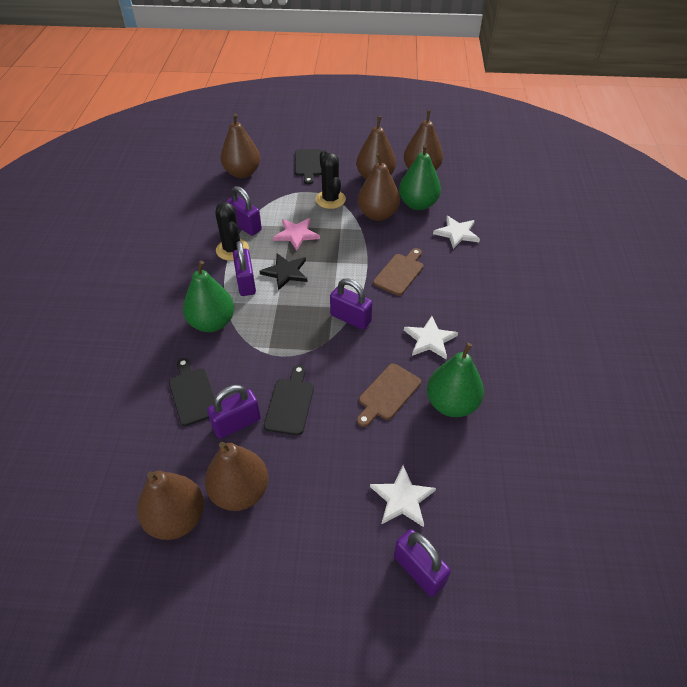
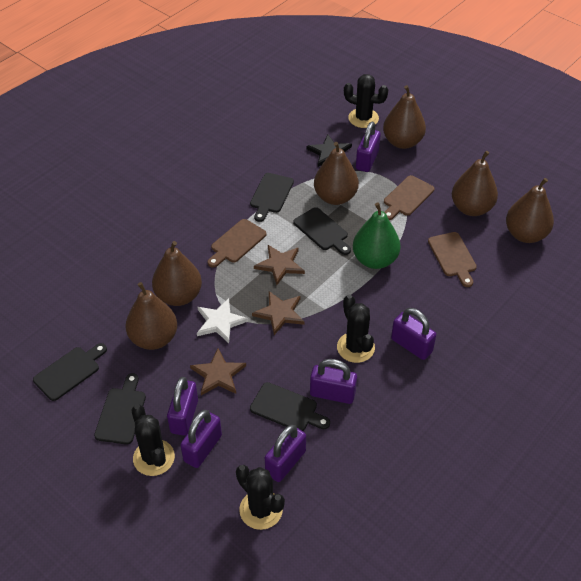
black cactus: 2 -> 4
black cutting board: 3 -> 5
brown cutting board: 2 -> 3
brown star: 0 -> 3
green pear: 3 -> 1
pink star: 1 -> 0
purple padlock: 5 -> 6
white star: 3 -> 1

